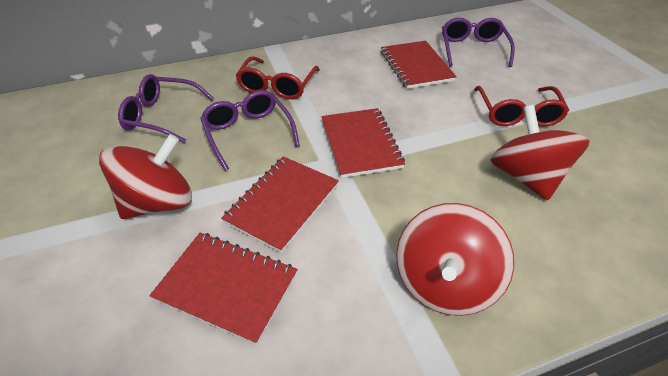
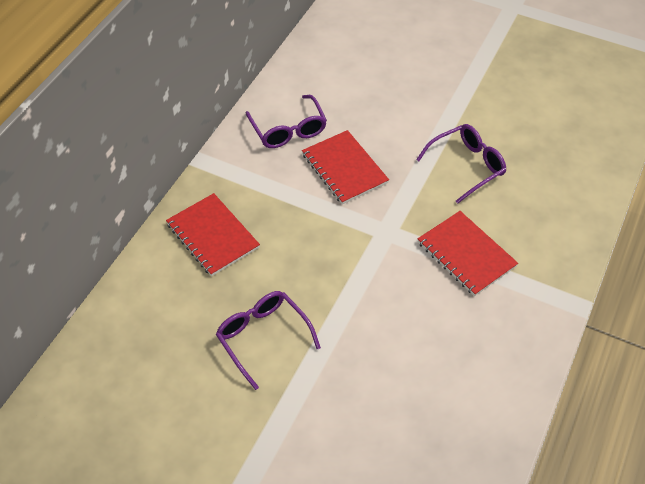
red glasses: 2 -> 0
red notebook: 4 -> 3
red spinning top: 3 -> 0

